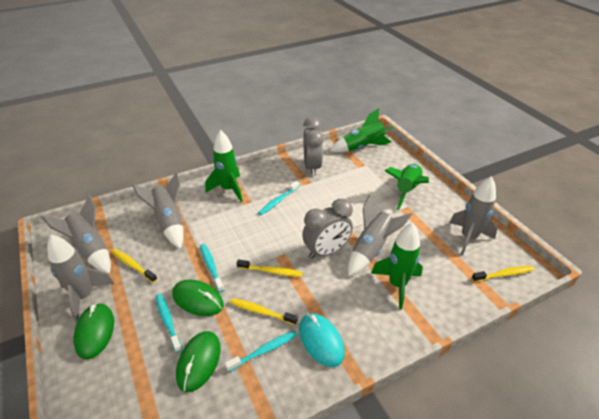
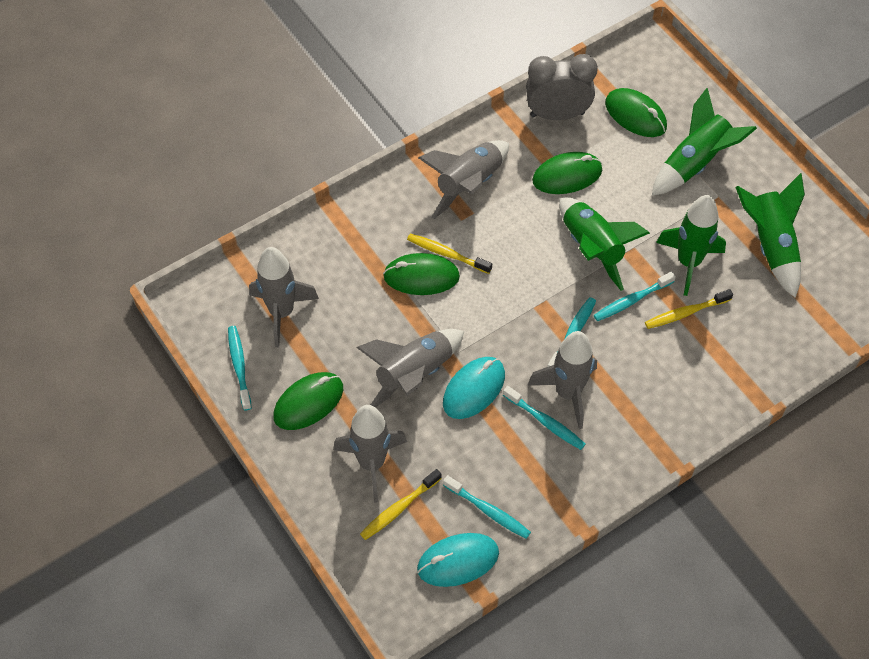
green mouse: 3 -> 4
grey clock: 2 -> 1
turquoise mouse: 1 -> 2
turquoise toothbrush: 4 -> 5
yellow toothbrush: 4 -> 3

